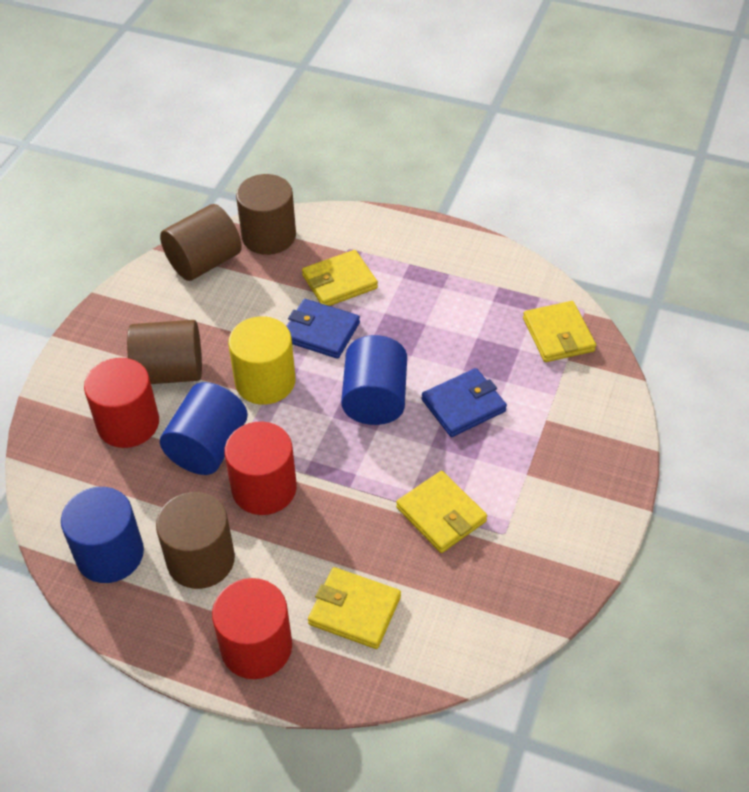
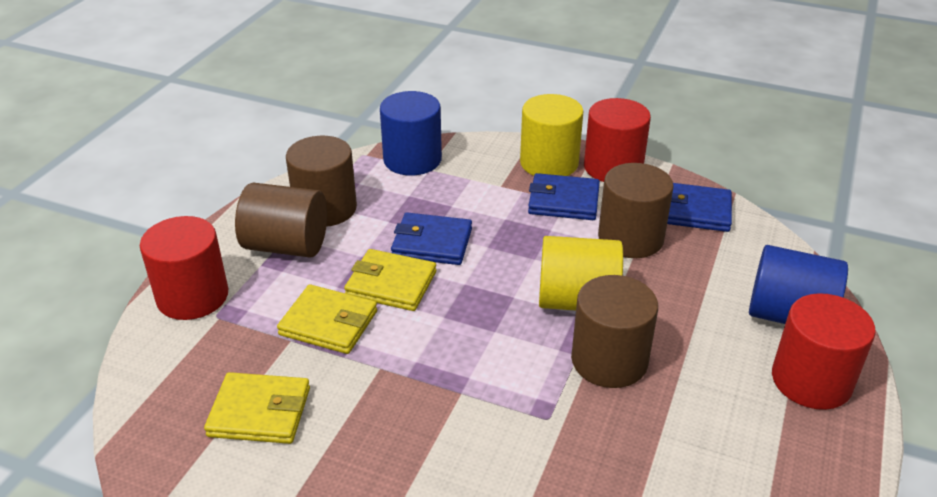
blue cylinder: 3 -> 2
blue wallet: 2 -> 3
yellow cylinder: 1 -> 2
yellow wallet: 4 -> 3

